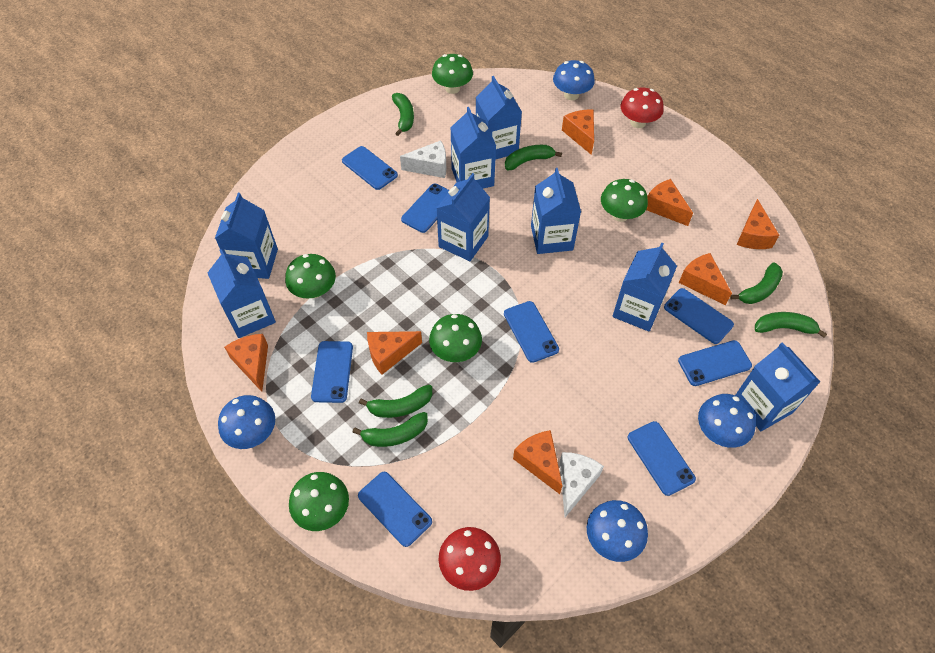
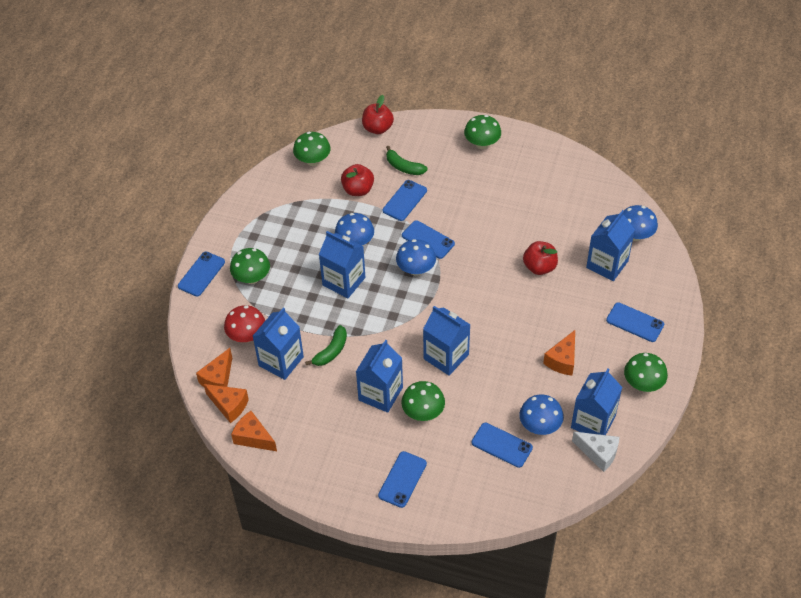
blue carton: 8 -> 6
blue phone: 8 -> 6
green banana: 6 -> 2
orange cheese: 7 -> 4
red apple: 0 -> 3
red mushroom: 2 -> 1
white cheese: 2 -> 1

